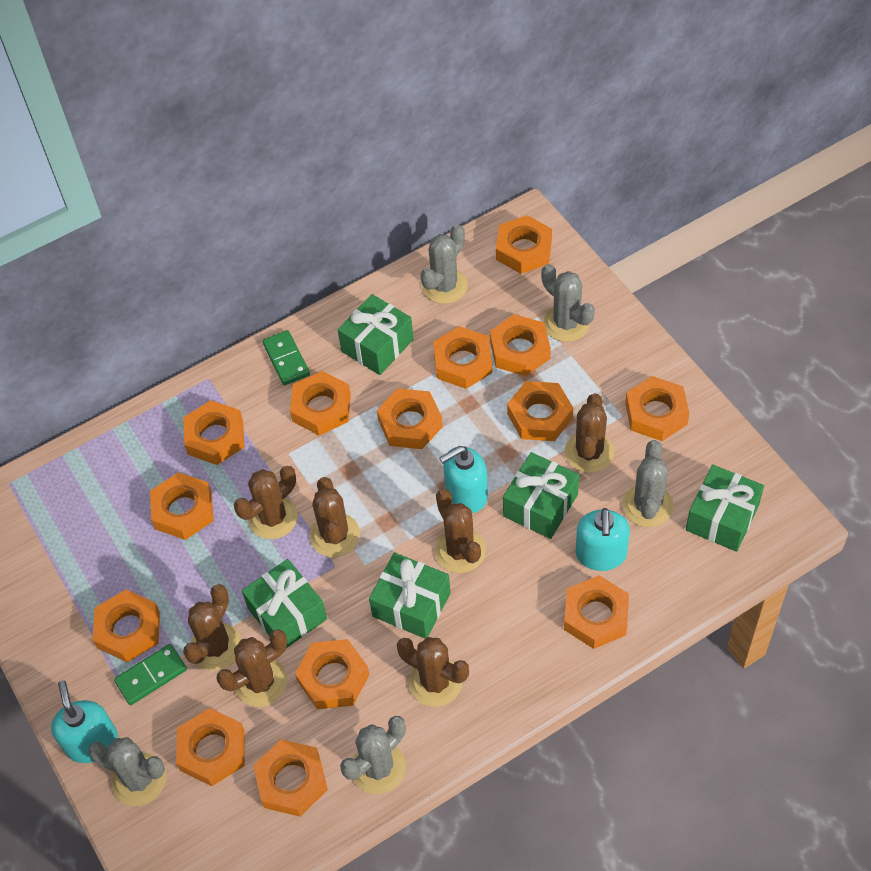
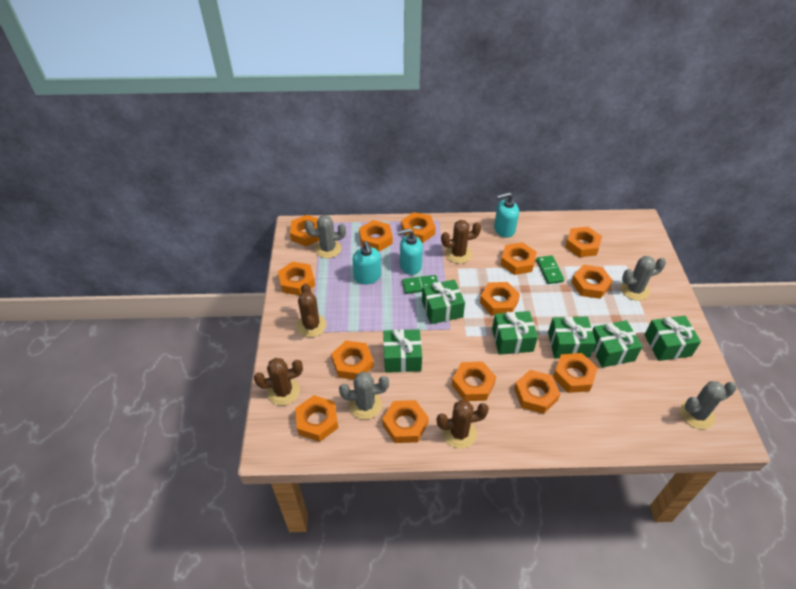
brown cactus: 7 -> 4
green gift: 5 -> 6
grey cactus: 5 -> 4

